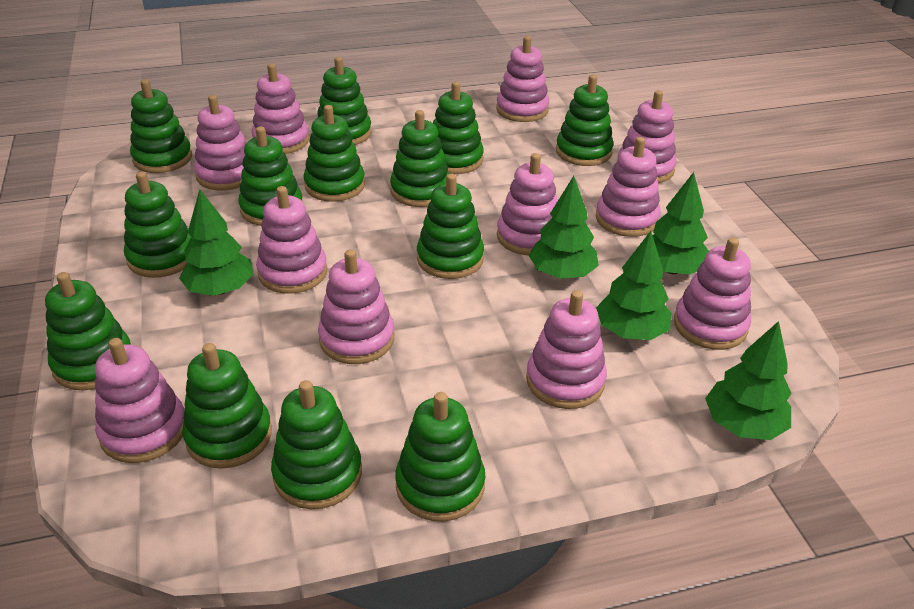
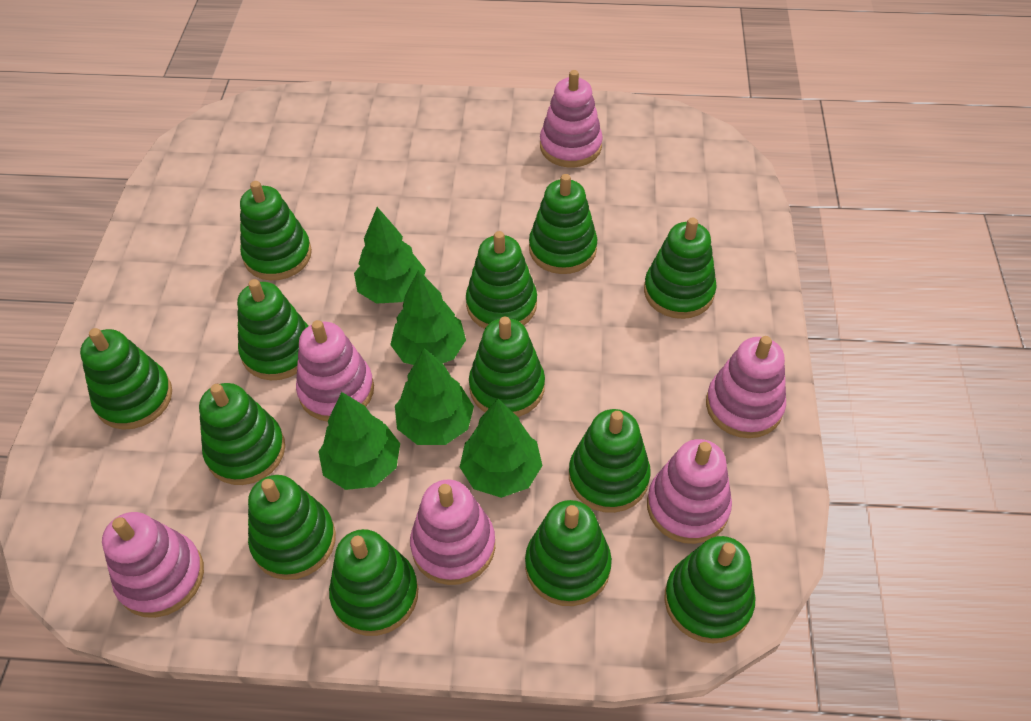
pink stacking toy: 11 -> 6

